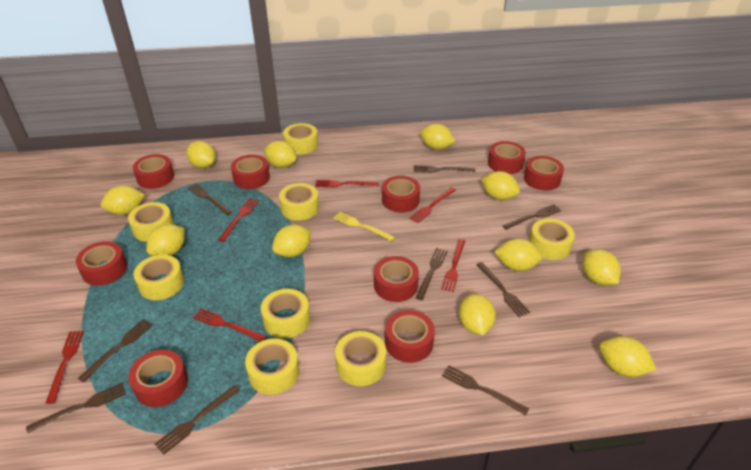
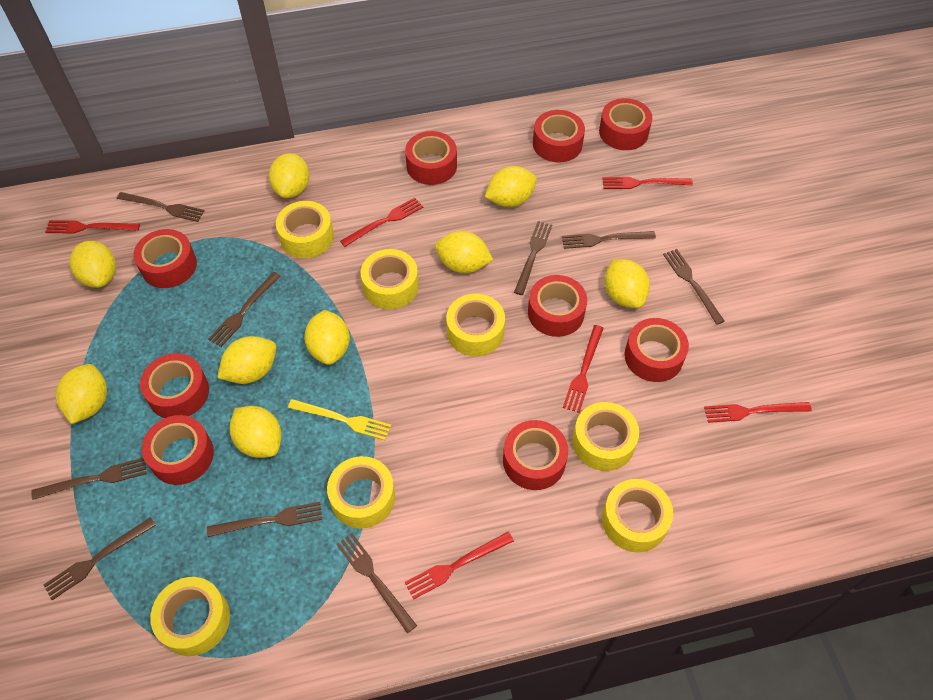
yellow lemon: 11 -> 9
yellow tape: 8 -> 7

